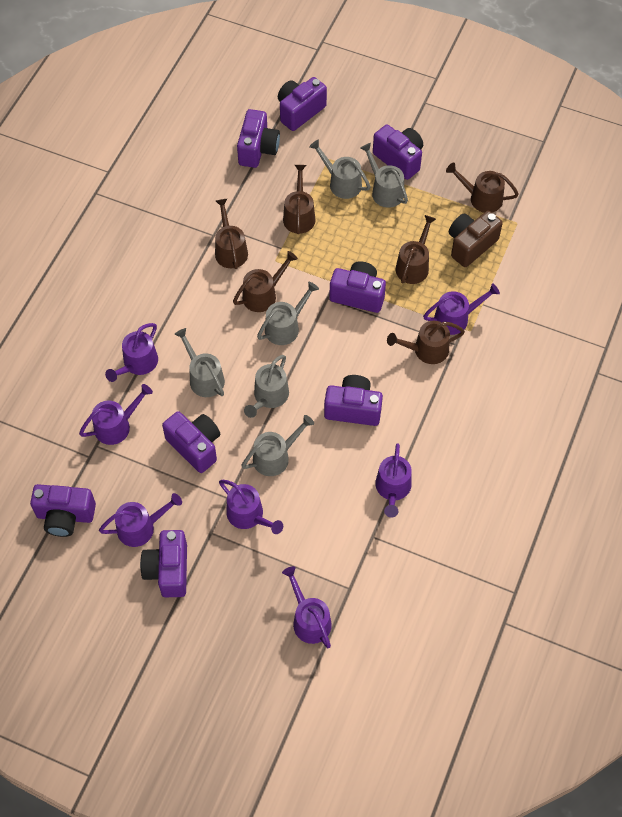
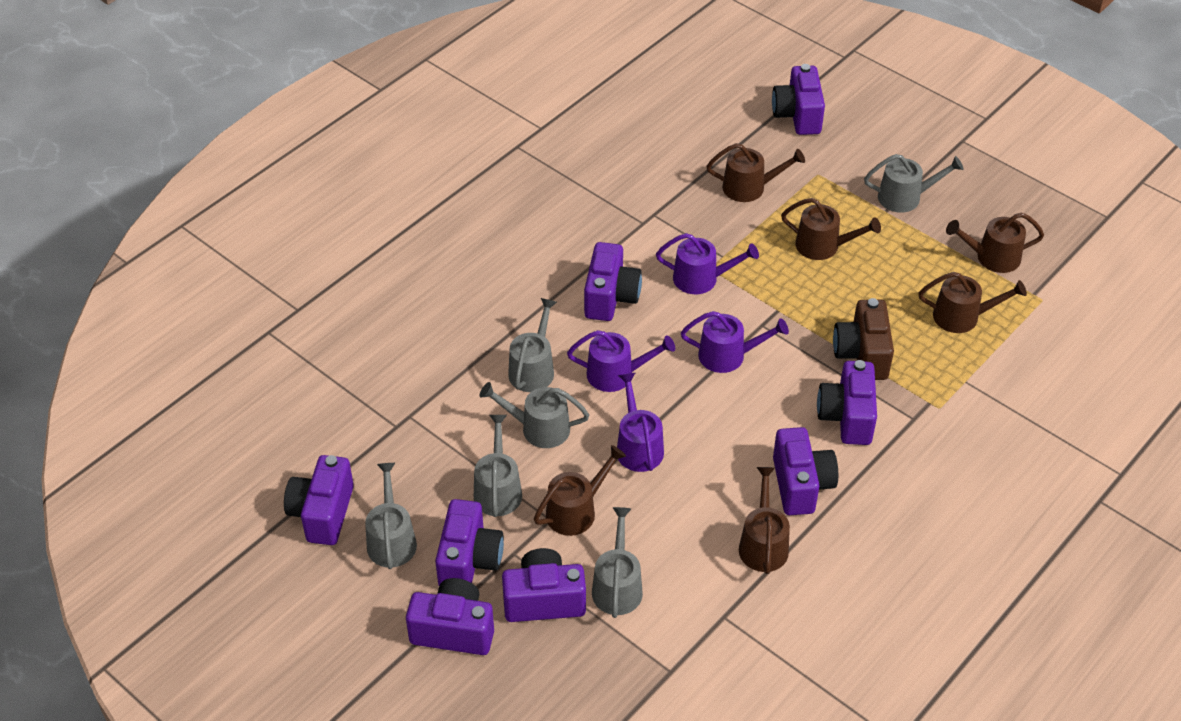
purple watering can: 7 -> 4

